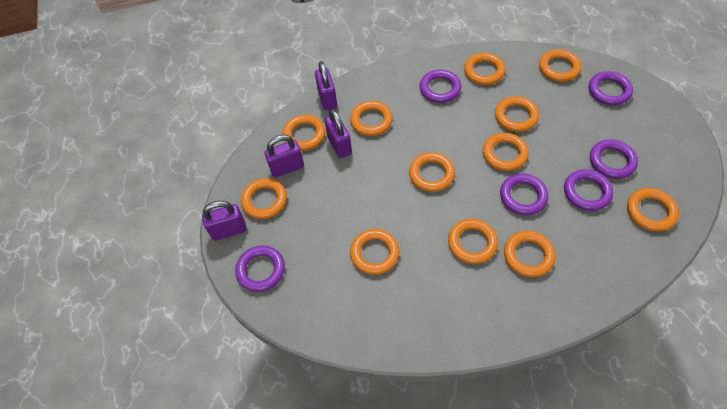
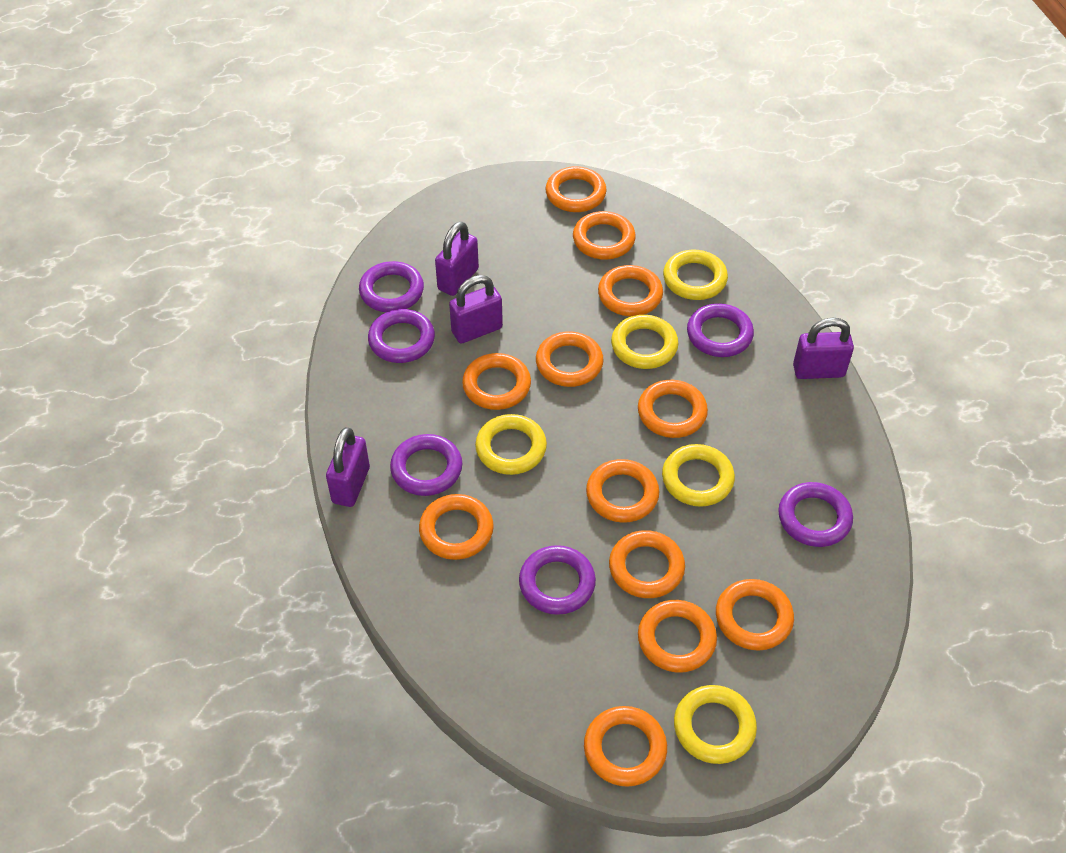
yellow ring: 0 -> 5

